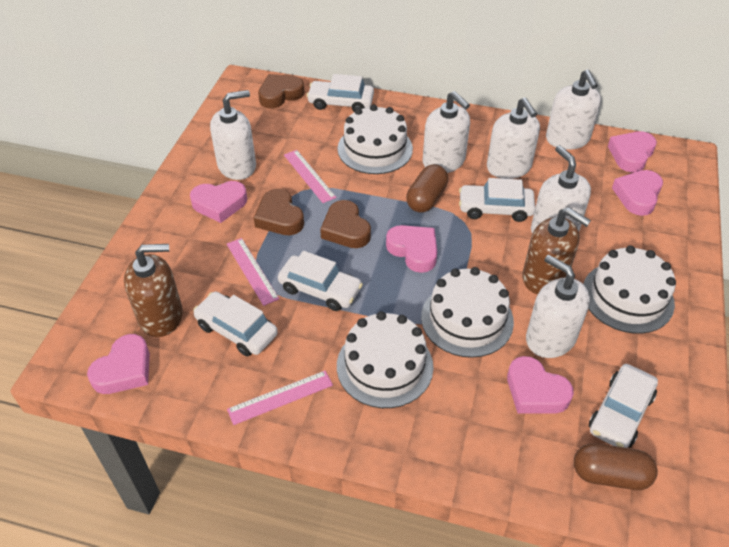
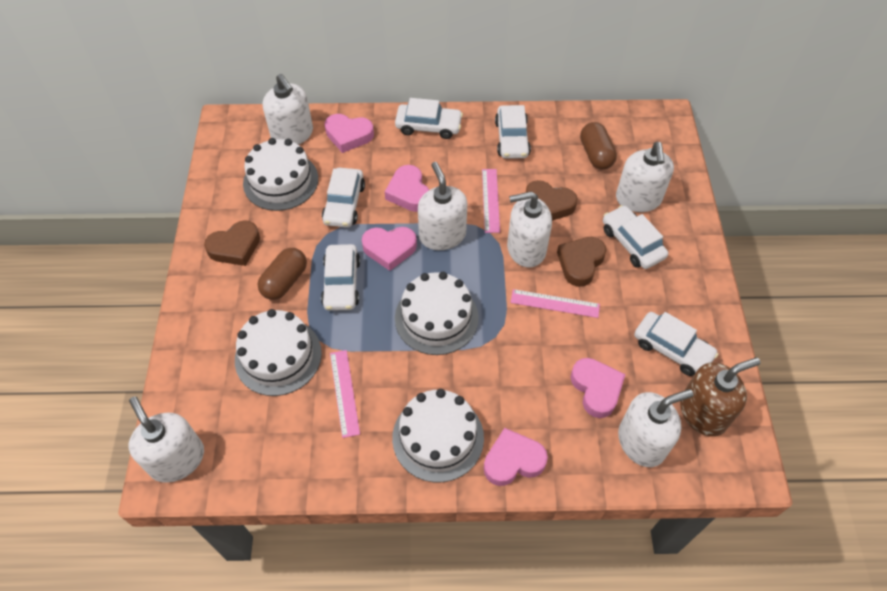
brown soap dispenser: 2 -> 1
pink heart: 6 -> 5
white car: 5 -> 6

